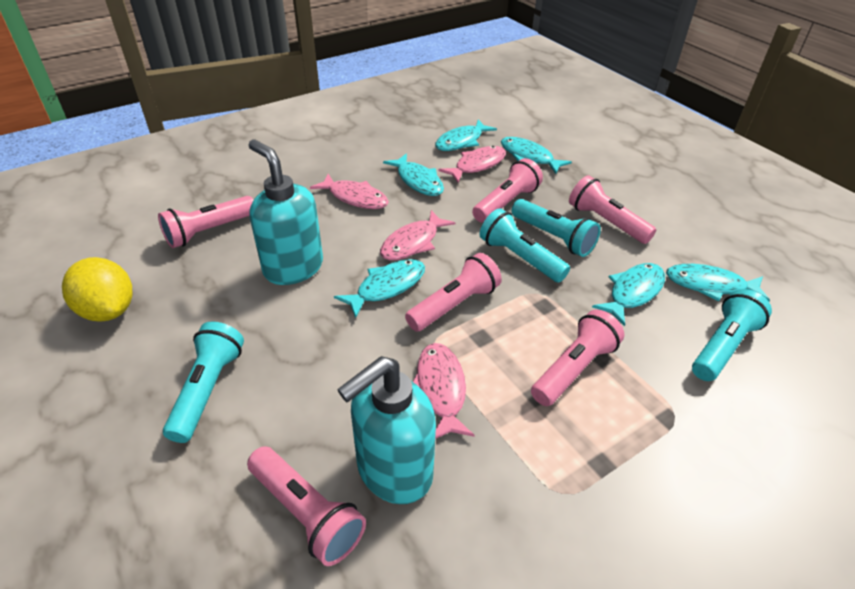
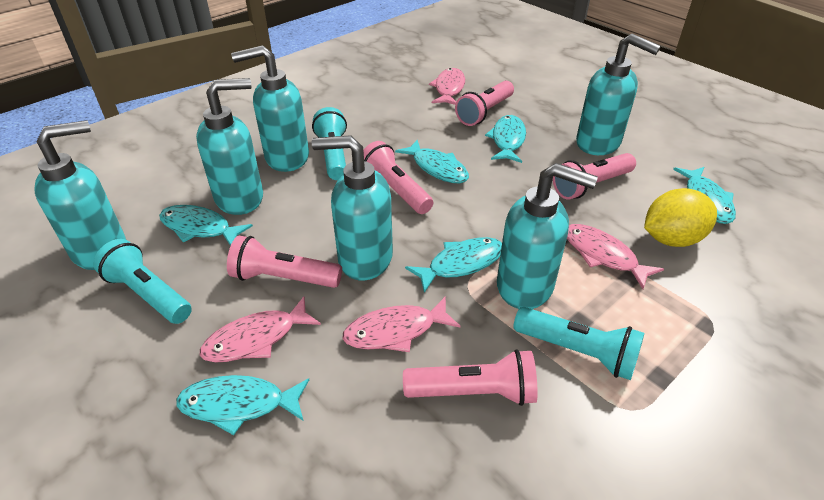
pink flashlight: 6 -> 5
turquoise flashlight: 4 -> 3
turquoise soap dispenser: 2 -> 6

